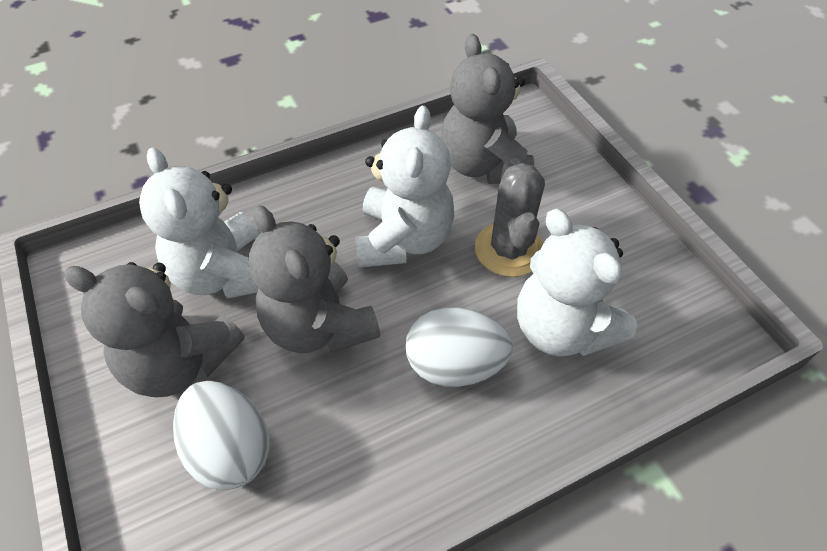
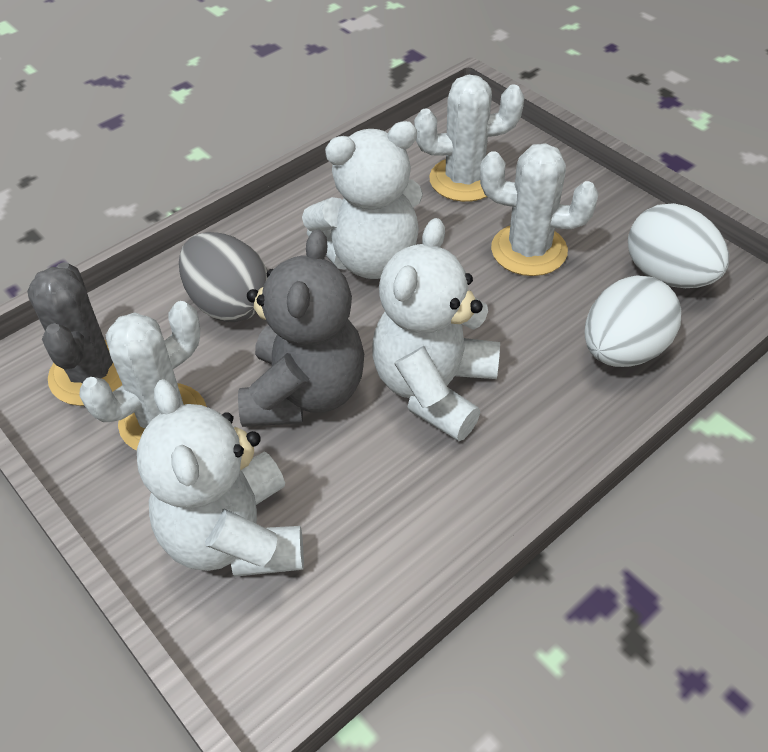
grey egg: 0 -> 1
grey teddy bear: 3 -> 1
white cactus: 0 -> 3

